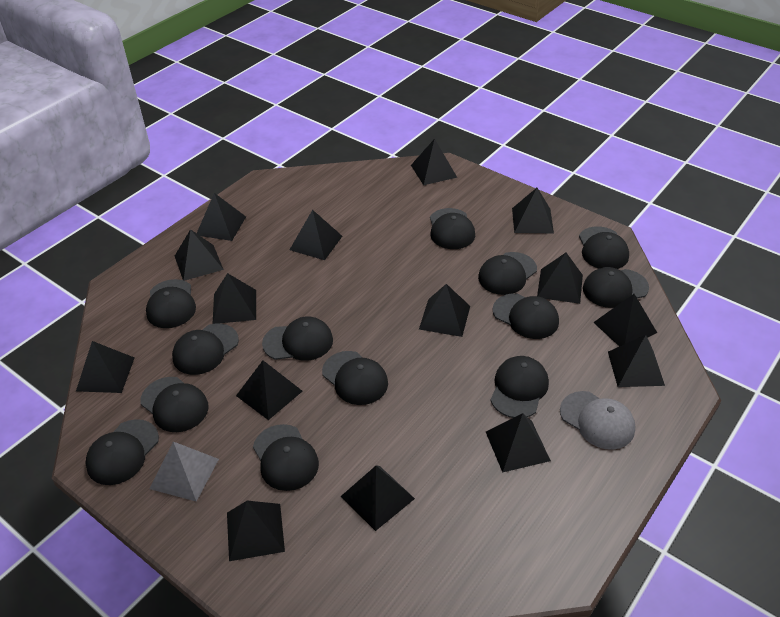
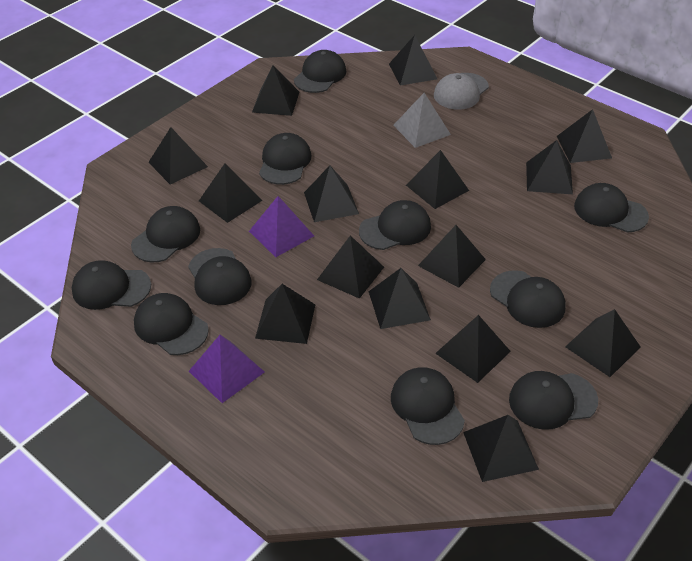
black cap: 13 -> 11
purple pyramid: 0 -> 2

